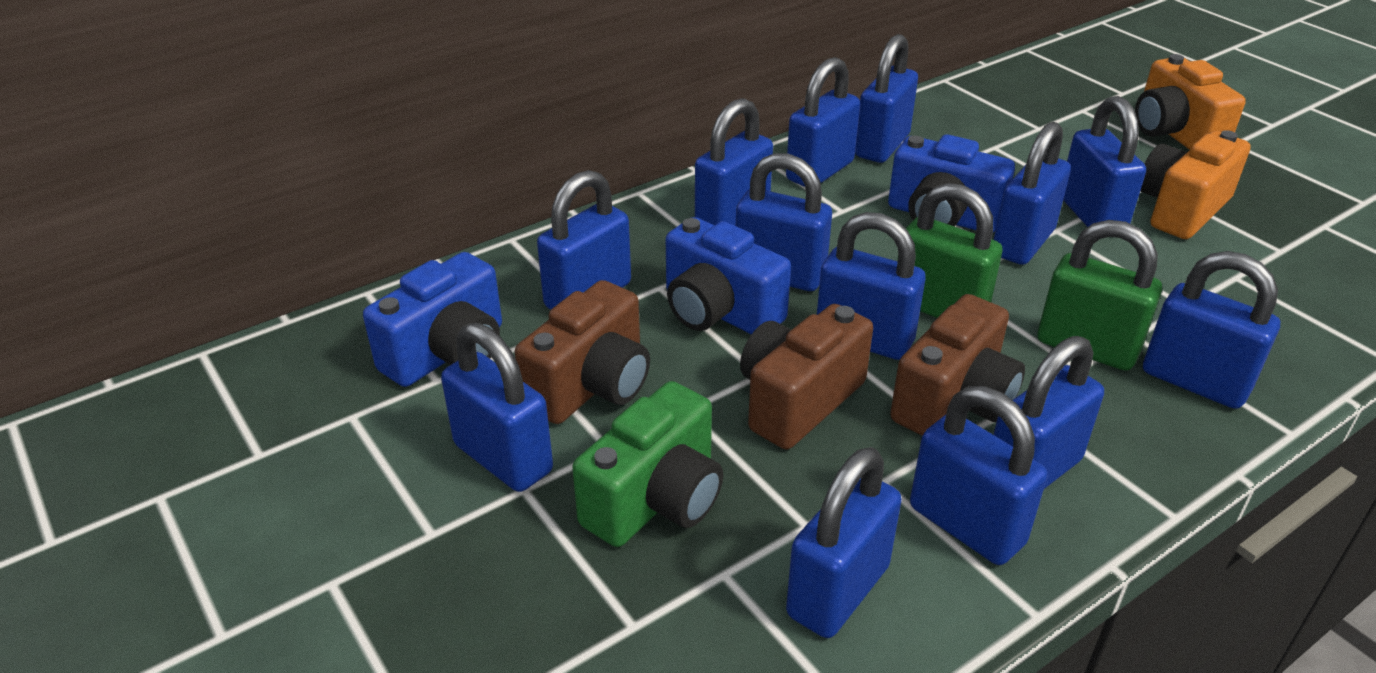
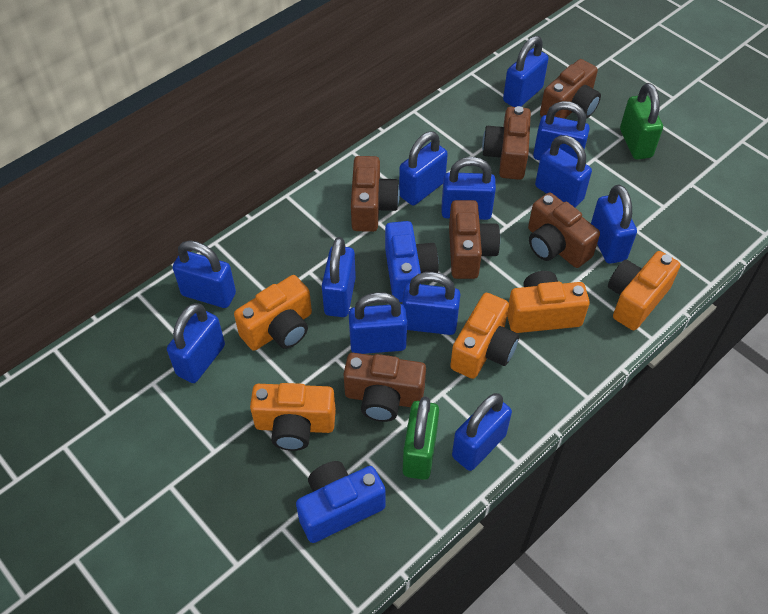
blue camera: 3 -> 2
blue padlock: 13 -> 12
brown camera: 3 -> 6
green camera: 1 -> 0
orange camera: 2 -> 5

